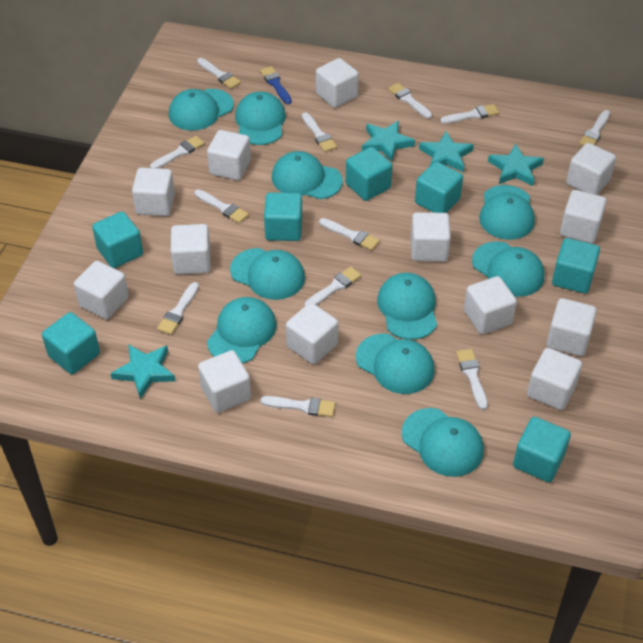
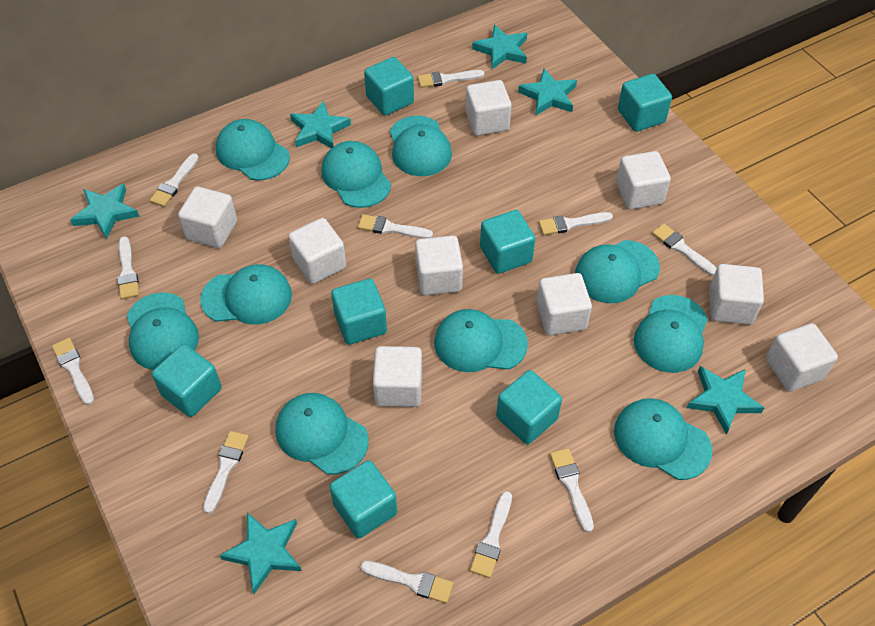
blue brush: 1 -> 0
turquoise star: 4 -> 6
white brush: 12 -> 11
white cube: 13 -> 9

